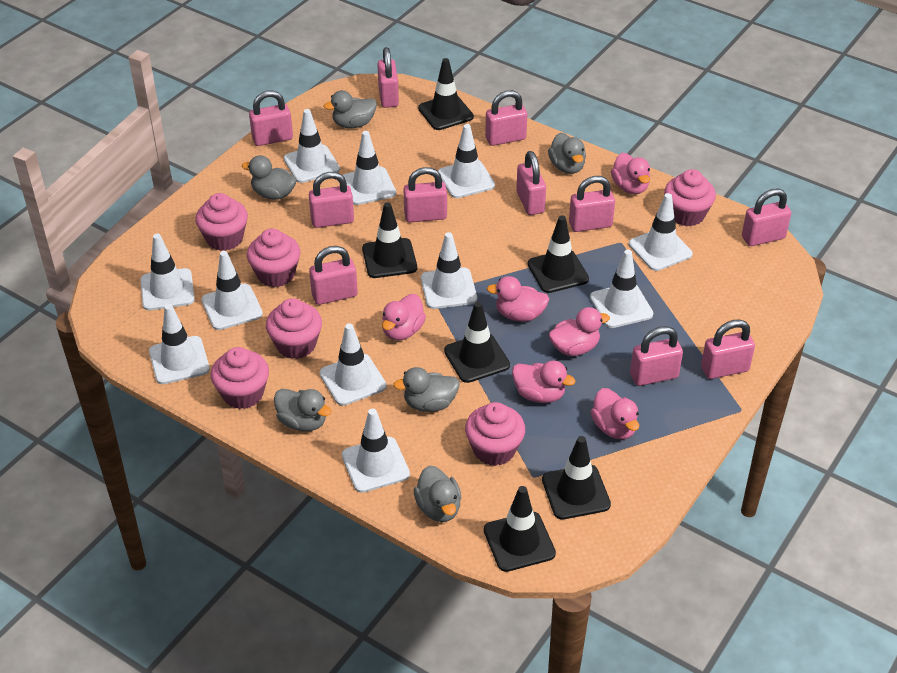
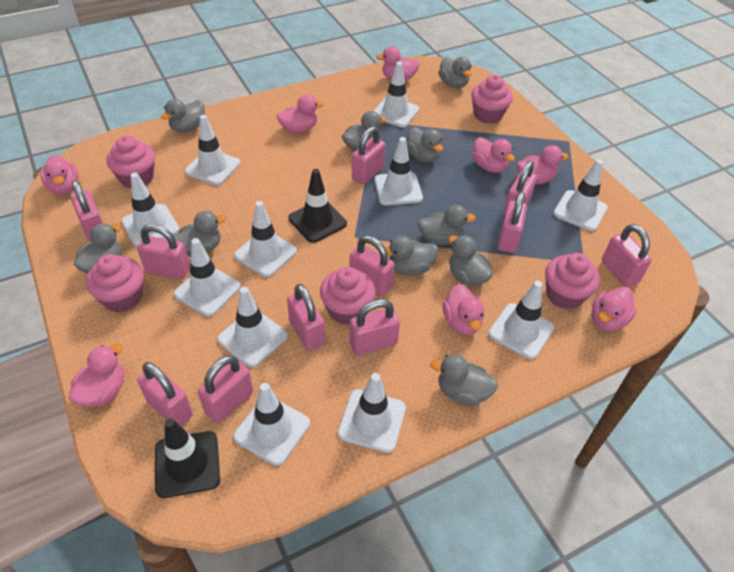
black traffic cone: 6 -> 2
grey duck: 6 -> 10
pink cupcake: 6 -> 5
pink duck: 6 -> 8

